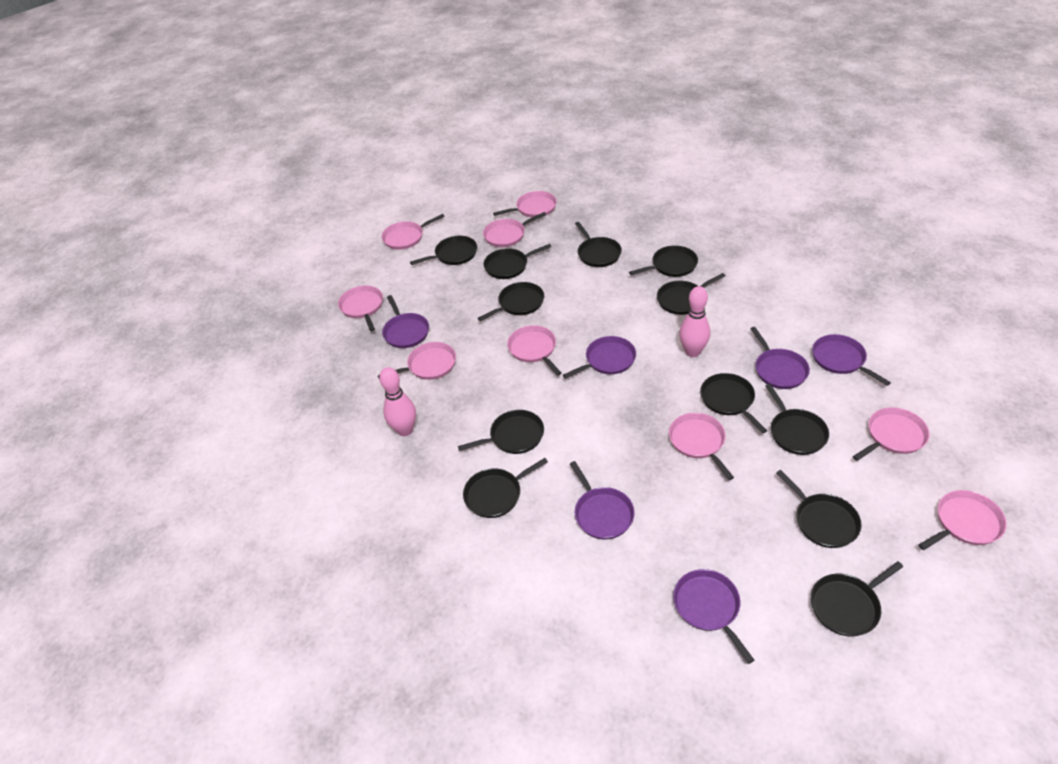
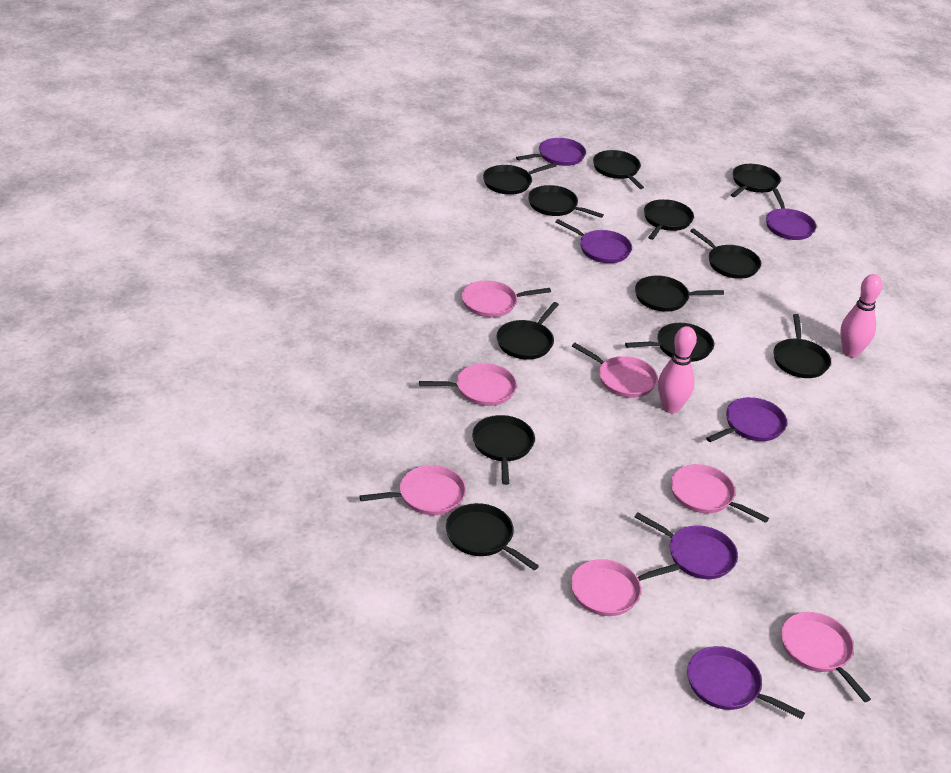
pink pan: 9 -> 7

